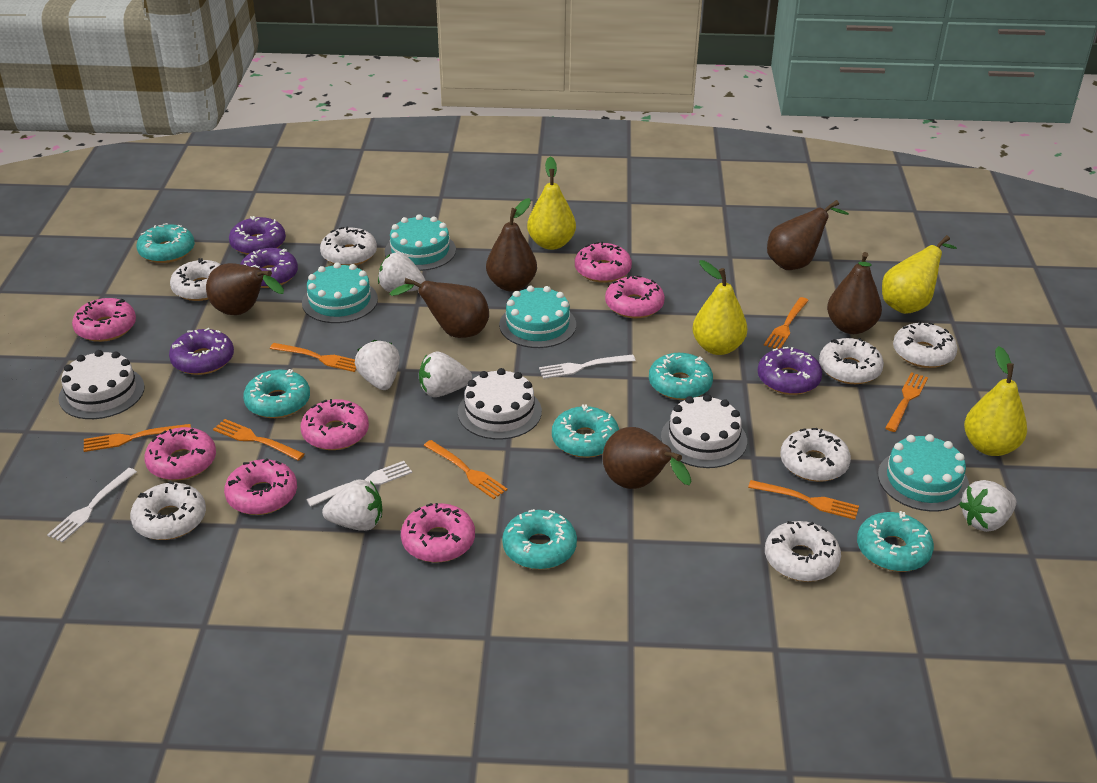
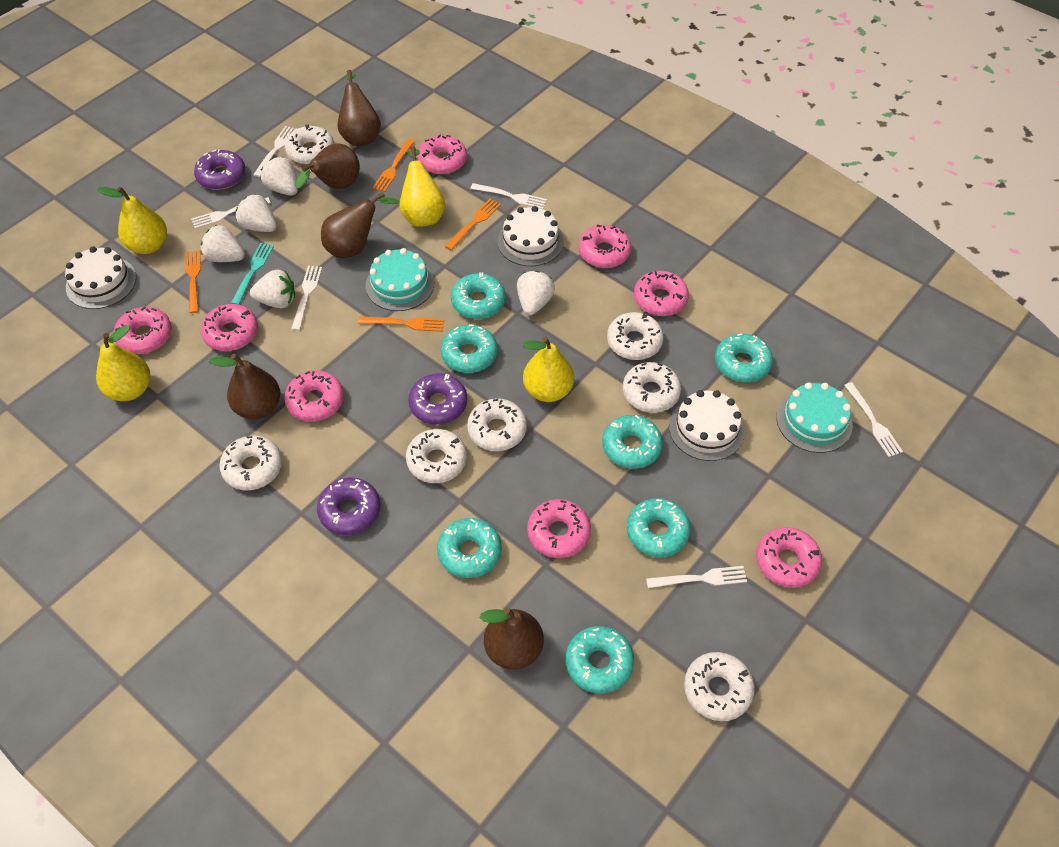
brown pear: 6 -> 5
orange fork: 7 -> 4
pink donut: 7 -> 8
purple donut: 4 -> 3
turquoise cake: 4 -> 2
turquoise donut: 6 -> 7
turquoise fork: 0 -> 1
white fork: 3 -> 6

